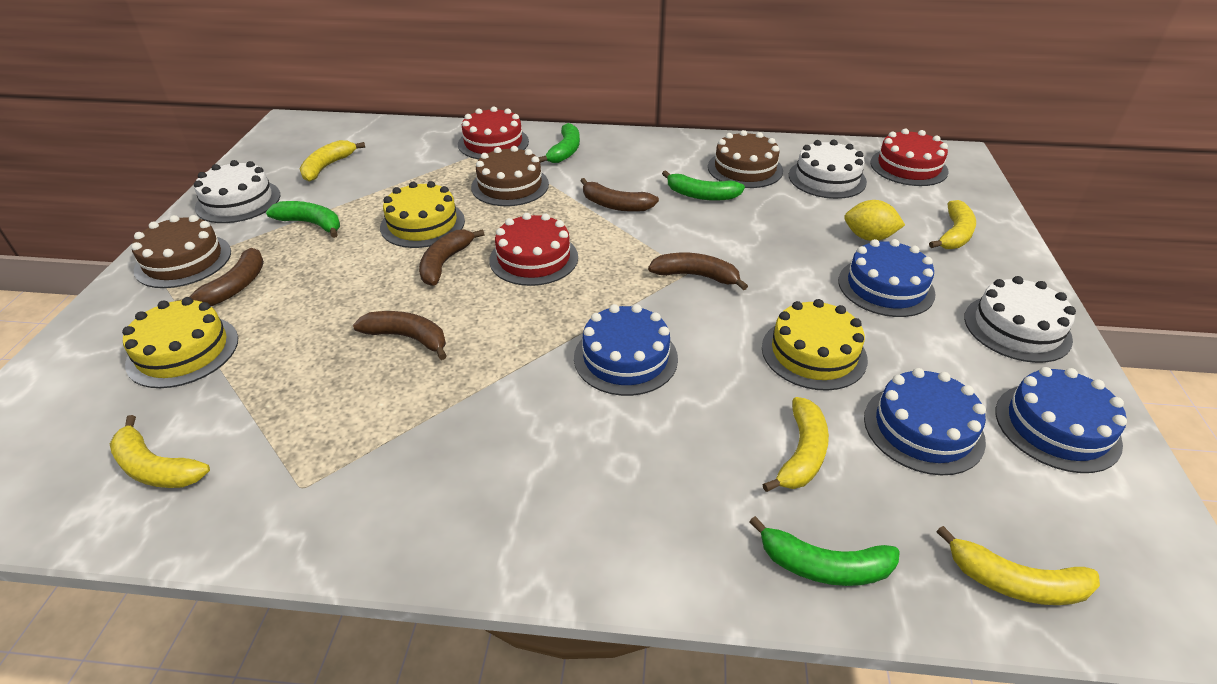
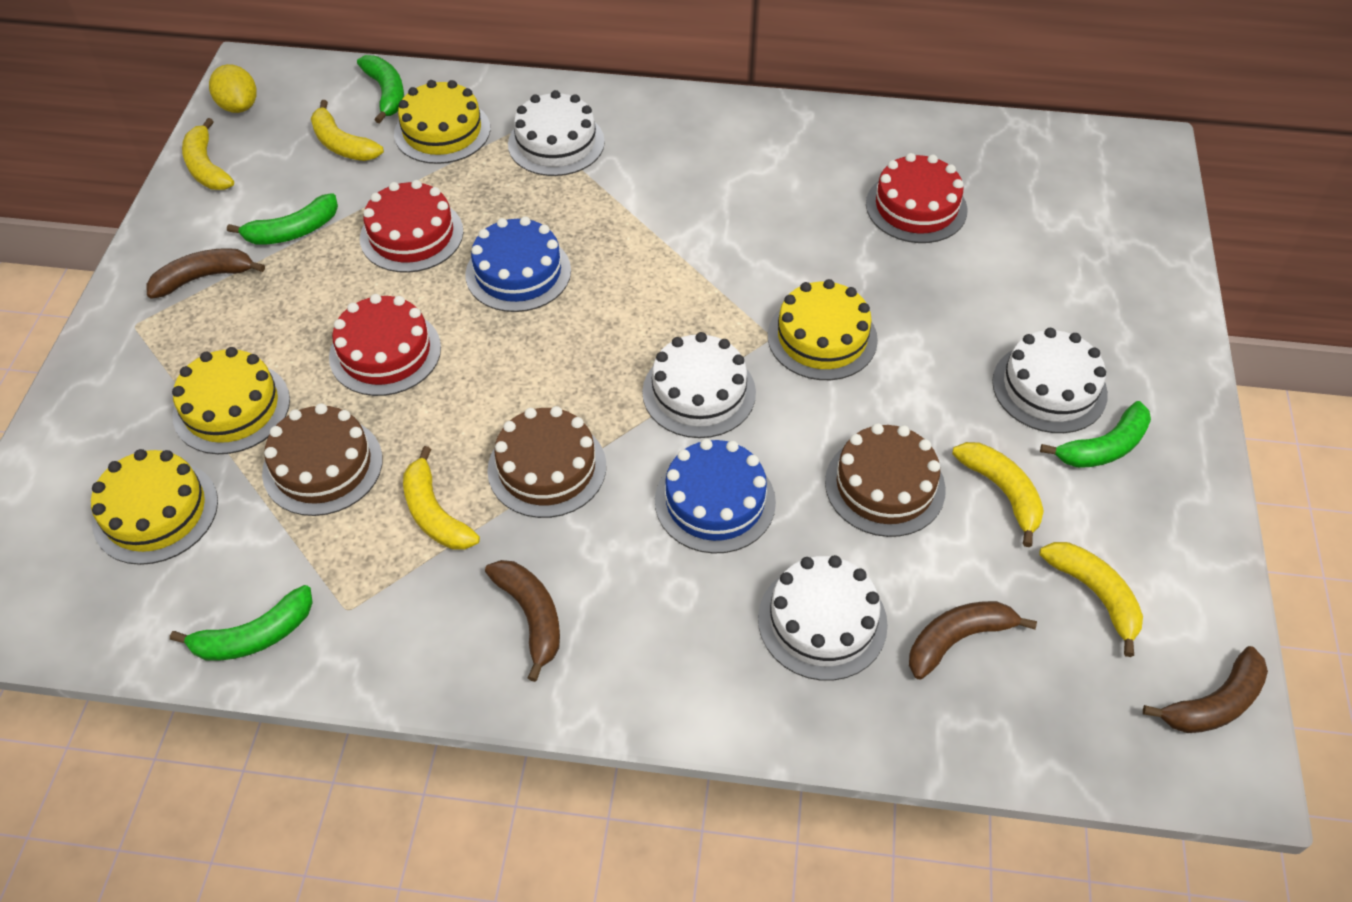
blue cake: 4 -> 2
brown banana: 5 -> 4
white cake: 3 -> 4
yellow cake: 3 -> 4

